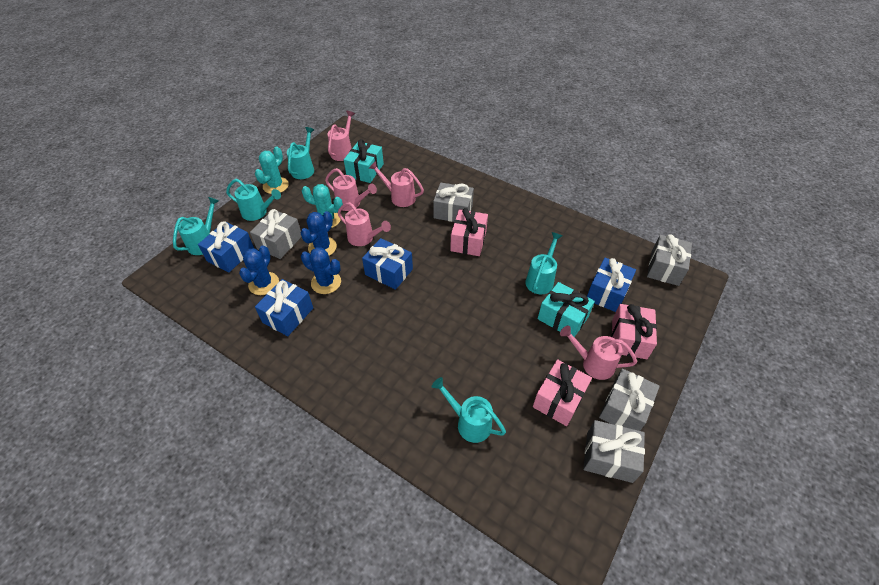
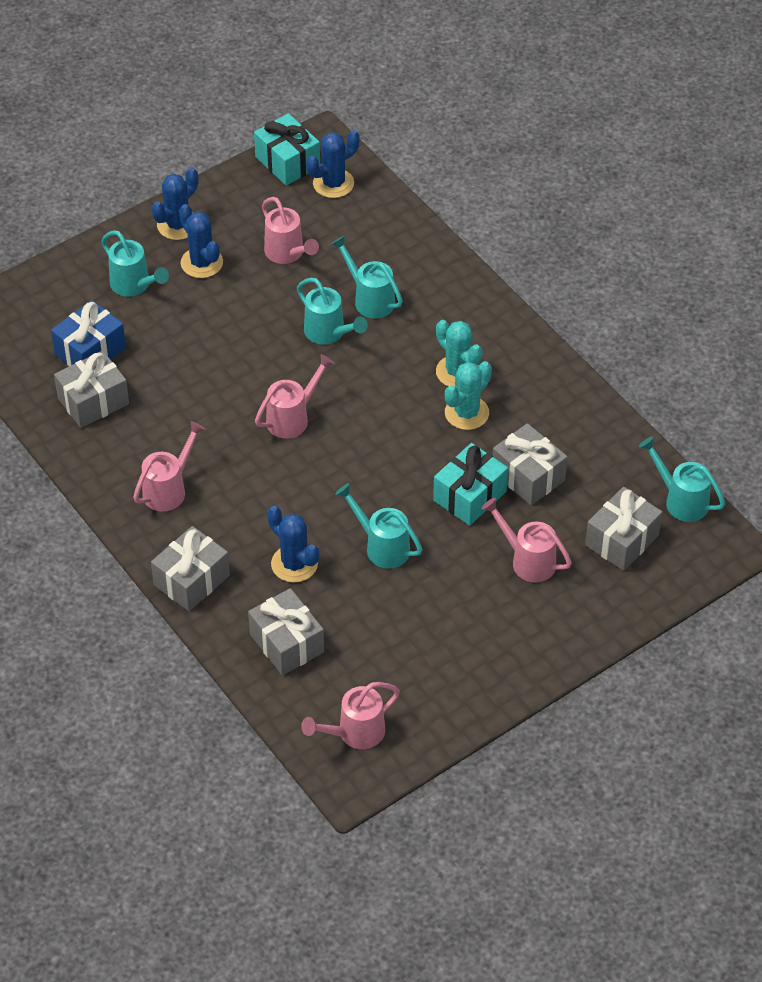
blue cactus: 3 -> 4
blue gift: 4 -> 1
pink gift: 3 -> 0

